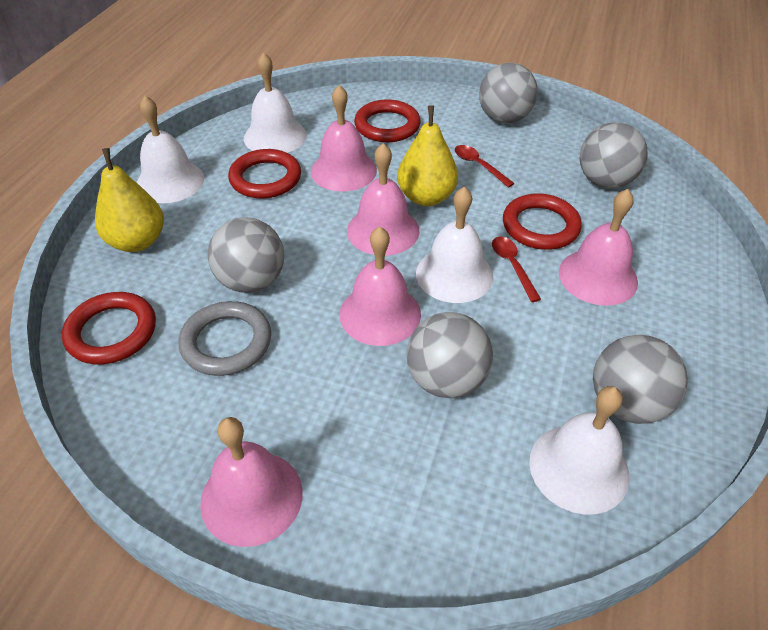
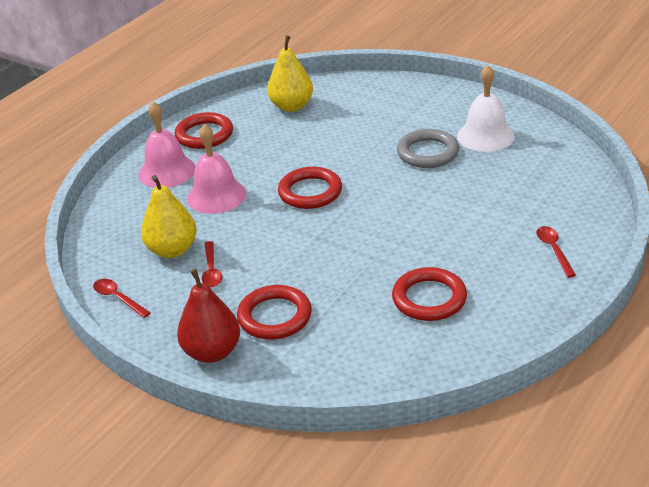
grey ball: 5 -> 0
pink bell: 5 -> 2
red pear: 0 -> 1
red spoon: 2 -> 3
white bell: 4 -> 1

